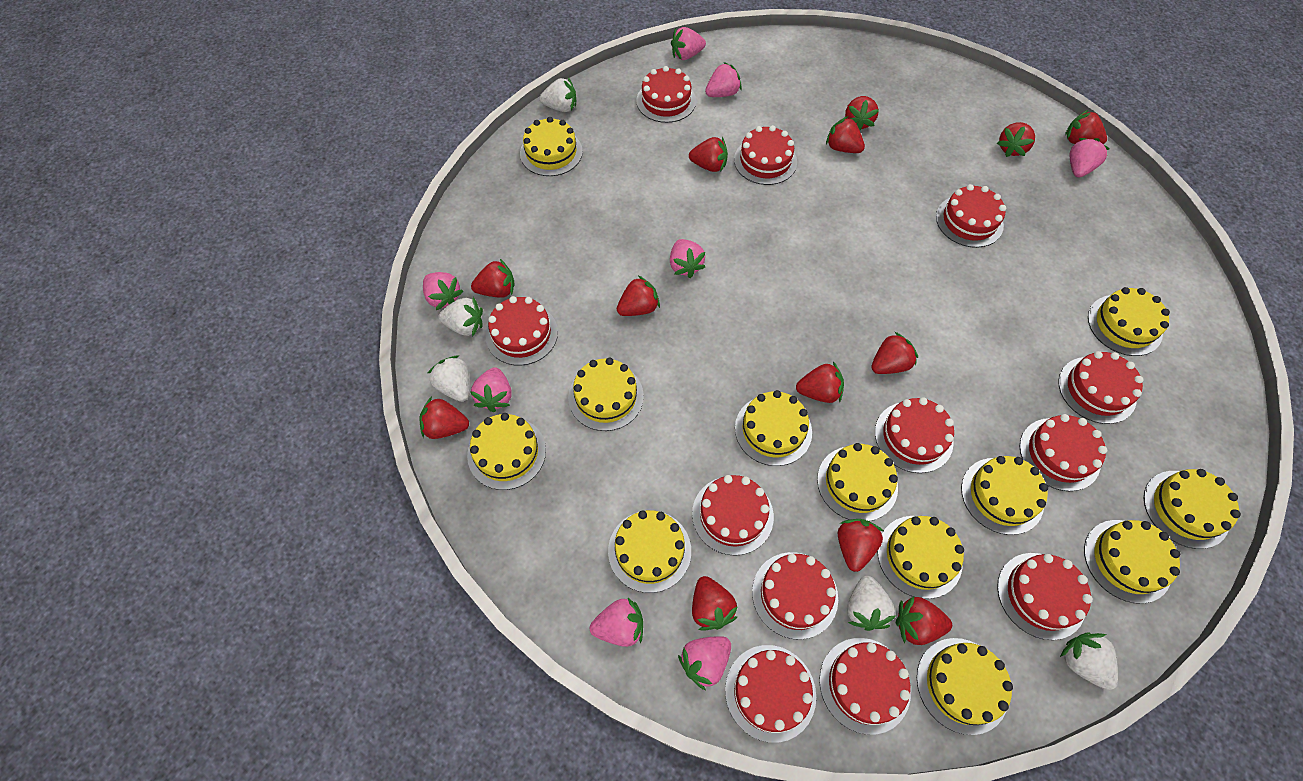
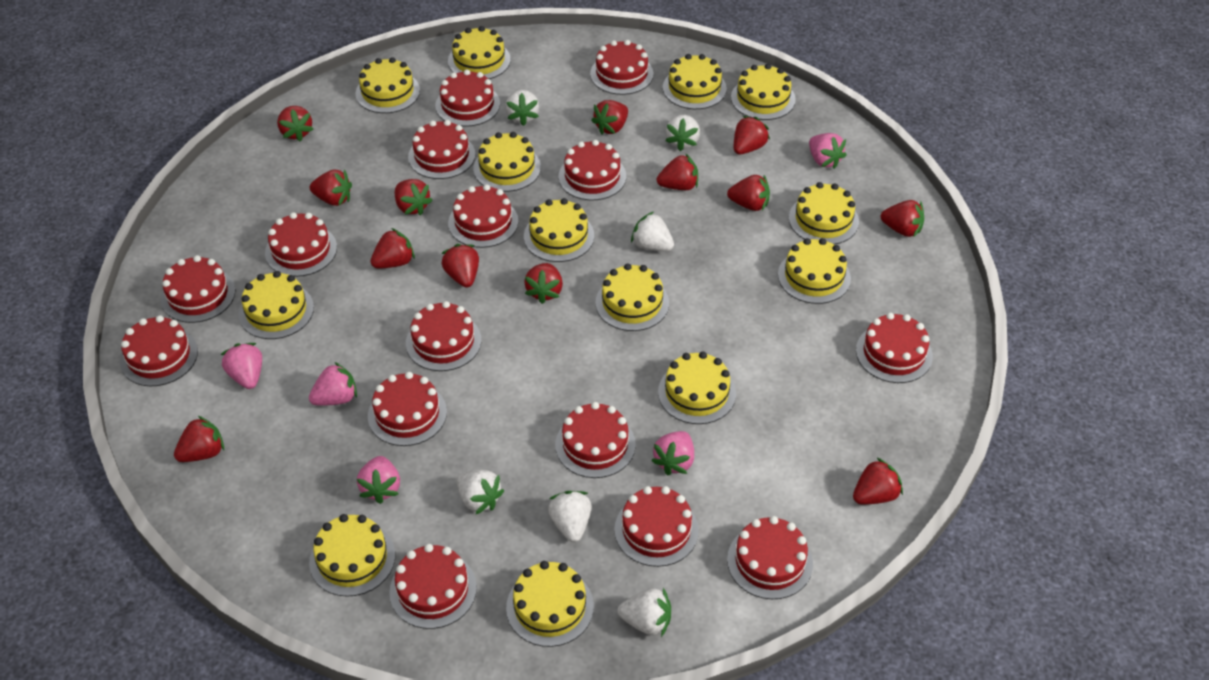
pink strawberry: 8 -> 5
red cake: 12 -> 15
white strawberry: 5 -> 6
yellow cake: 12 -> 13

